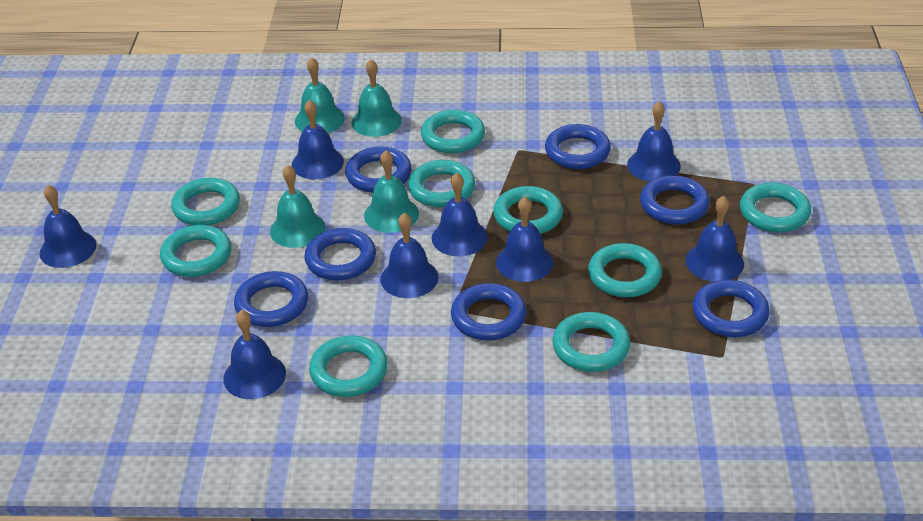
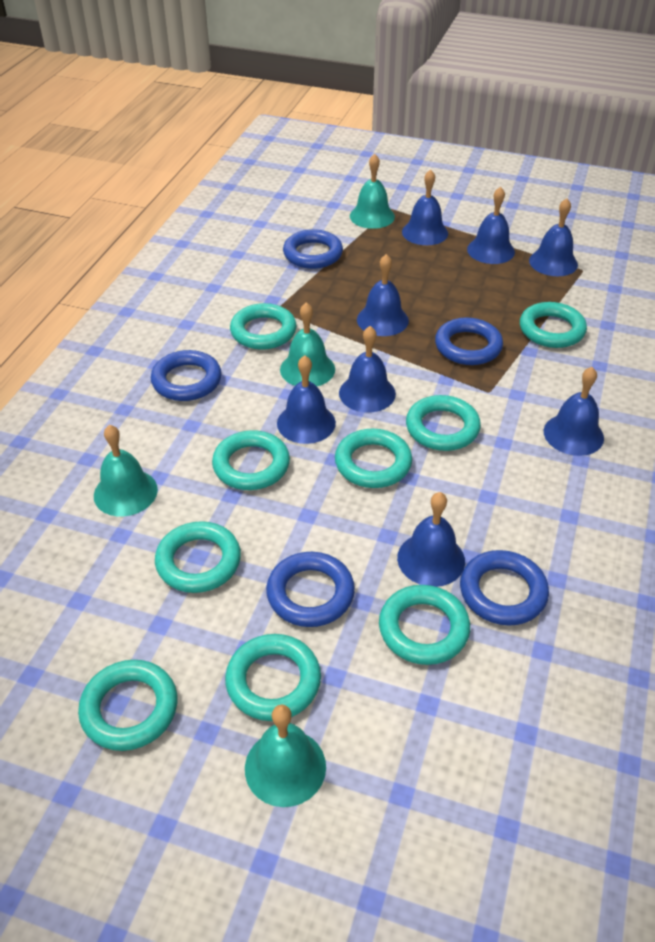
blue ring: 7 -> 5

